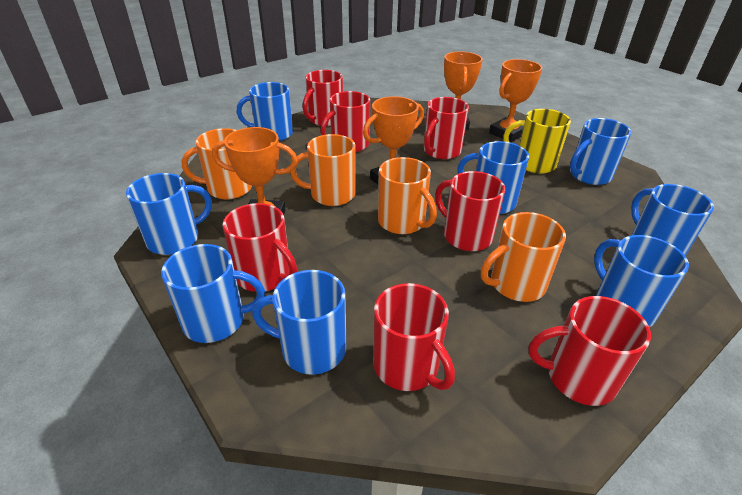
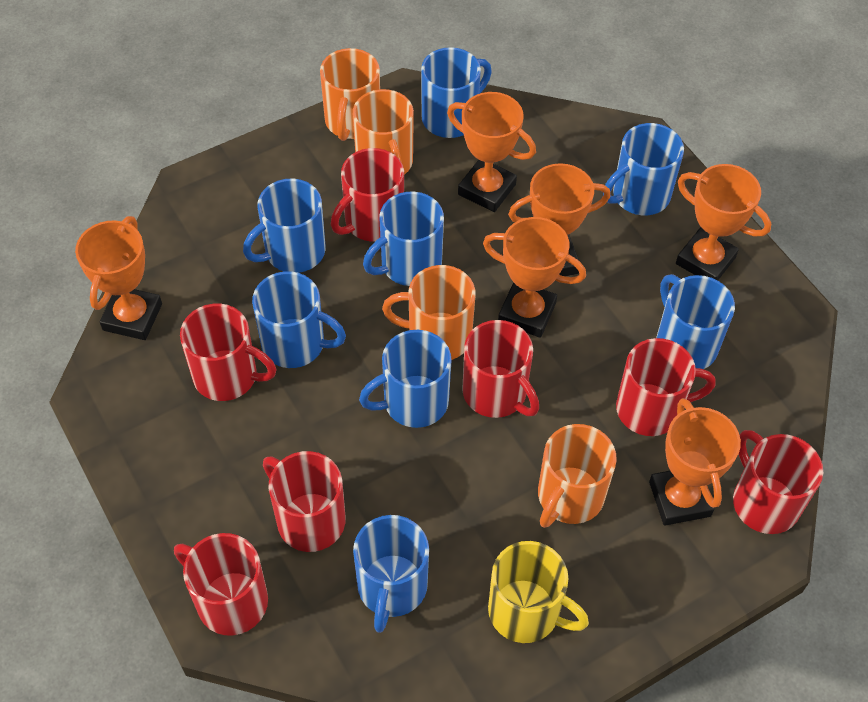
orange trophy: 4 -> 6

